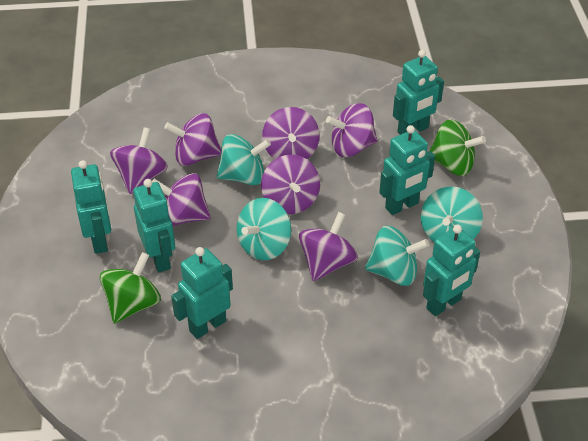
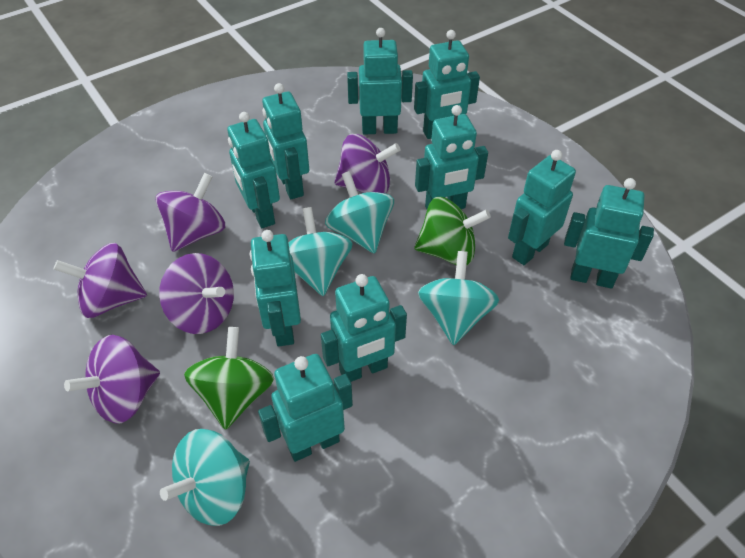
purple spinning top: 7 -> 5
turquoise robot: 6 -> 10

